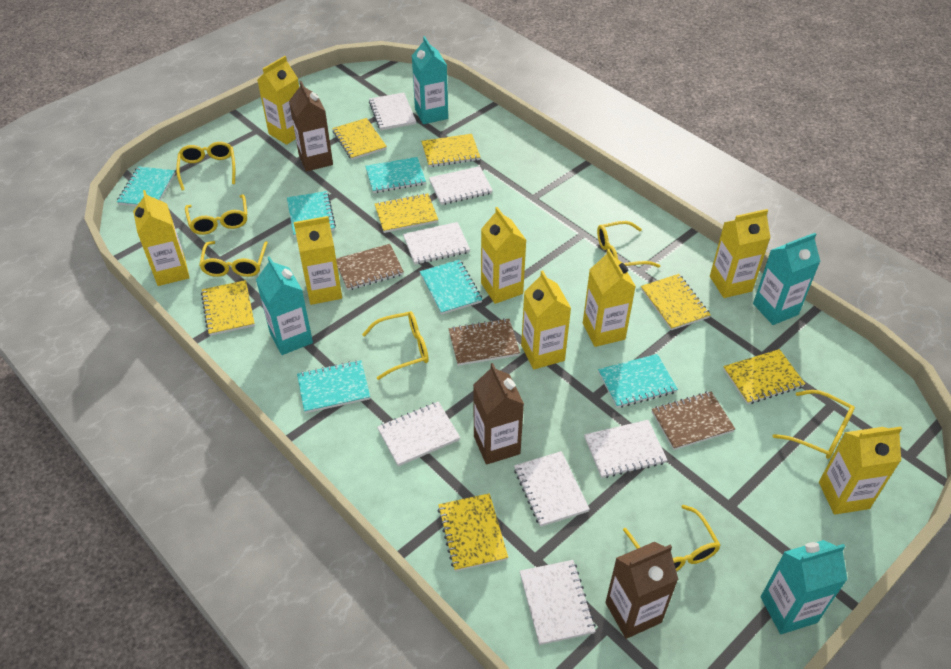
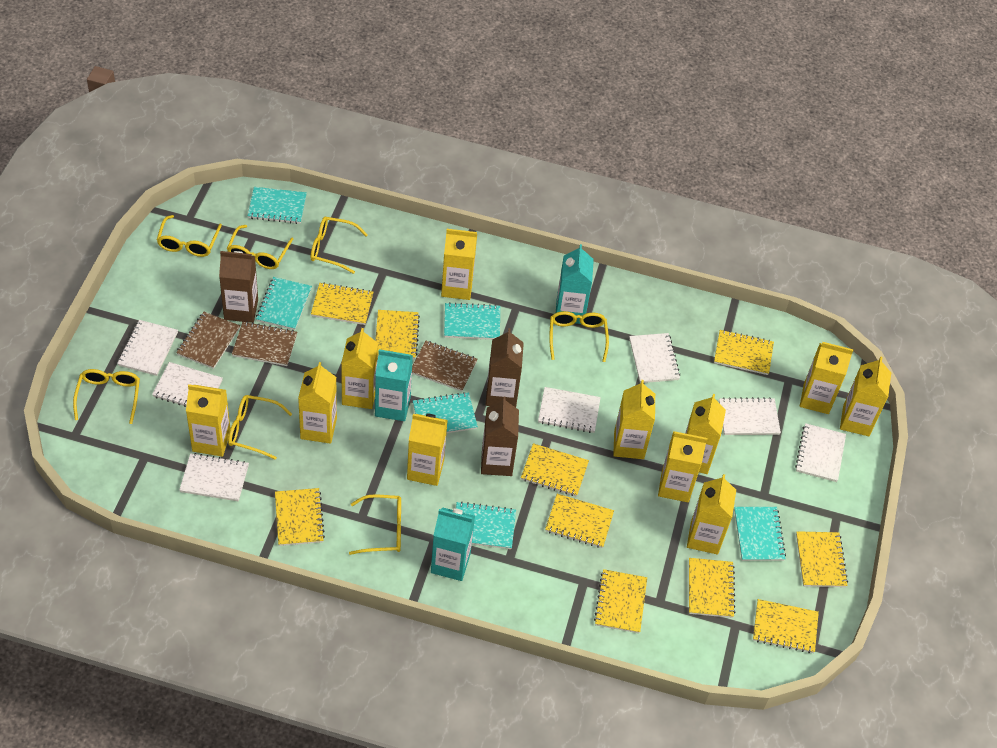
turquoise carton: 4 -> 3
yellow carton: 8 -> 11
yellow notebook: 7 -> 10

